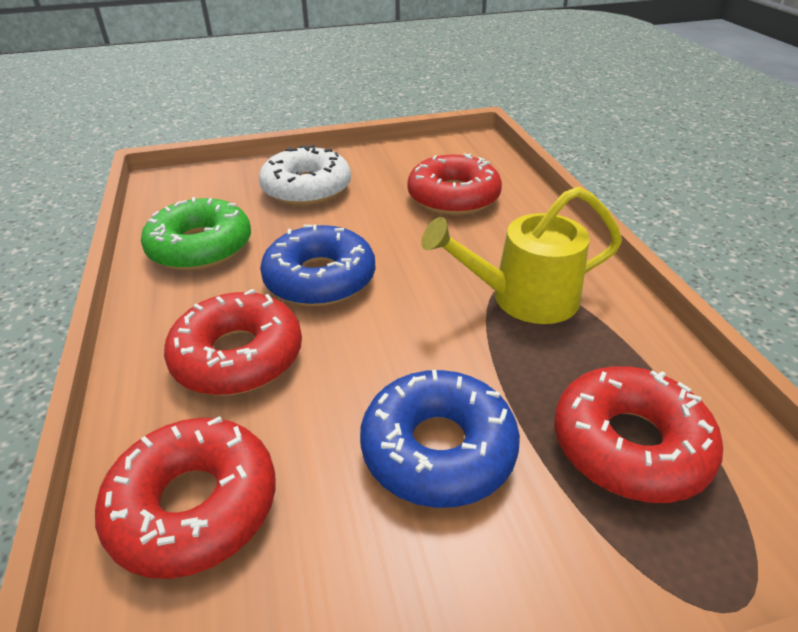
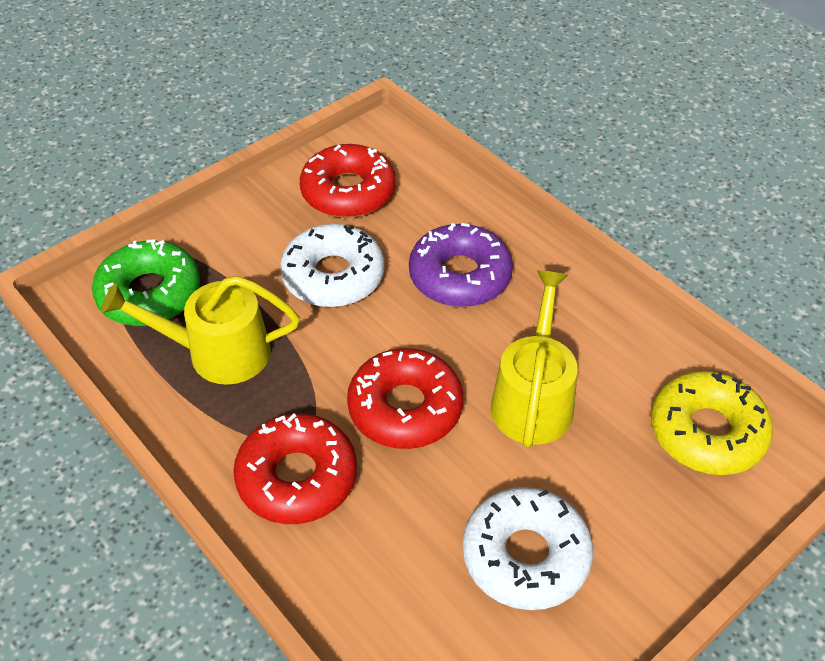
blue donut: 2 -> 0
purple donut: 0 -> 1
red donut: 4 -> 3
white donut: 1 -> 2
yellow donut: 0 -> 1
yellow watering can: 1 -> 2

